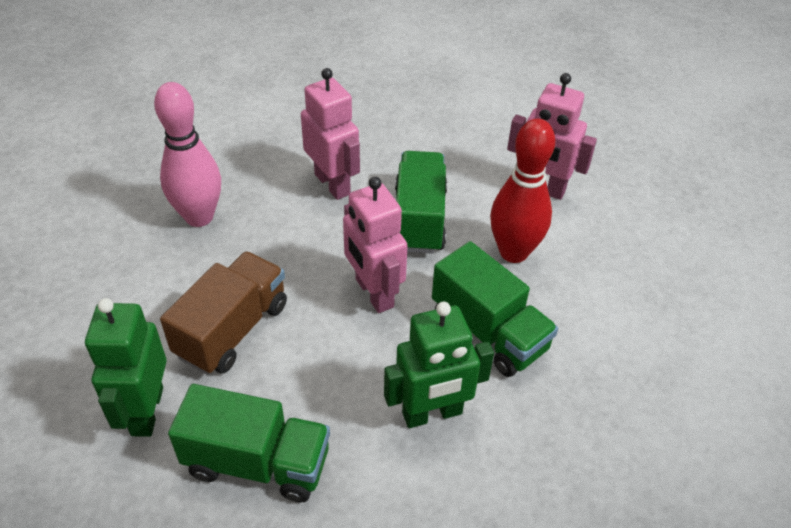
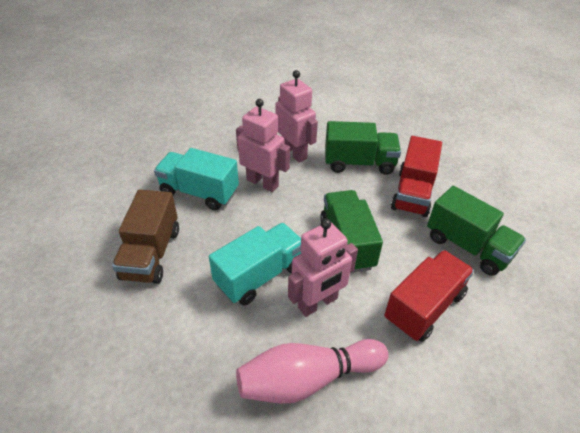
green robot: 2 -> 0
red bowling pin: 1 -> 0
red truck: 0 -> 2
turquoise truck: 0 -> 2

